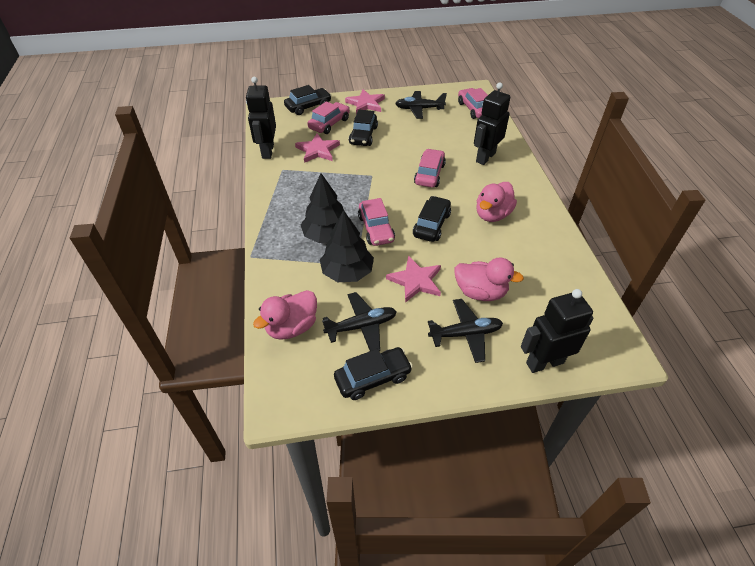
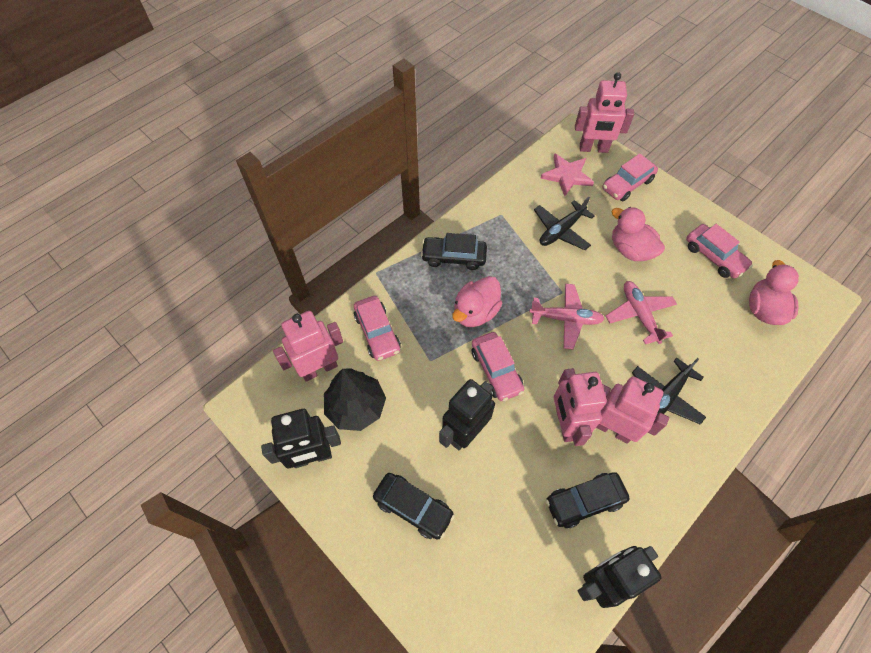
black car: 4 -> 3
black plane: 3 -> 2
black tree: 2 -> 1
pink plane: 0 -> 2
pink robot: 0 -> 4
pink star: 3 -> 1

